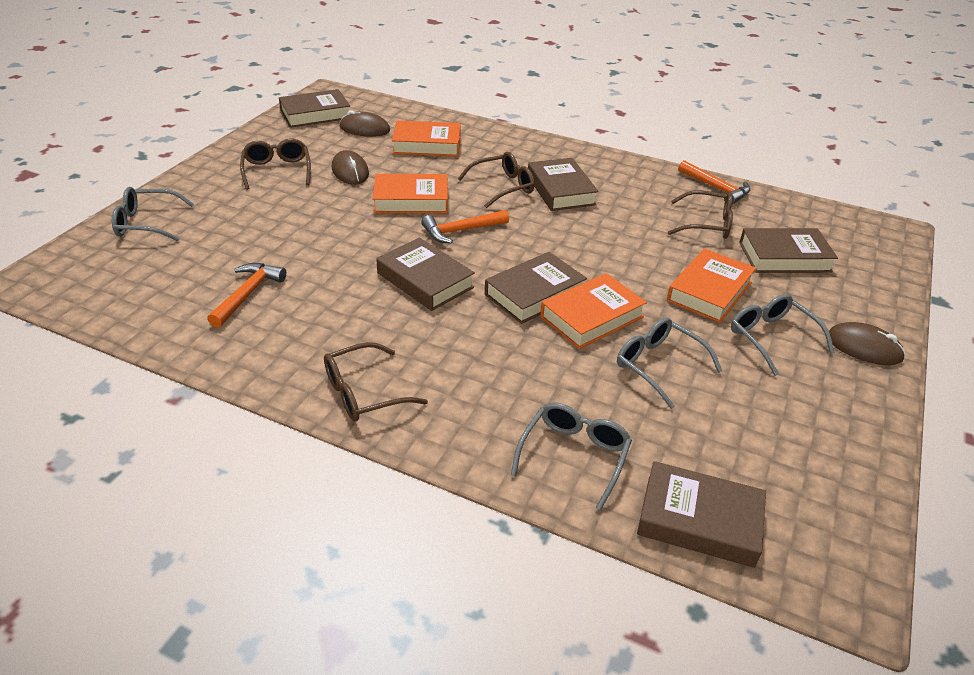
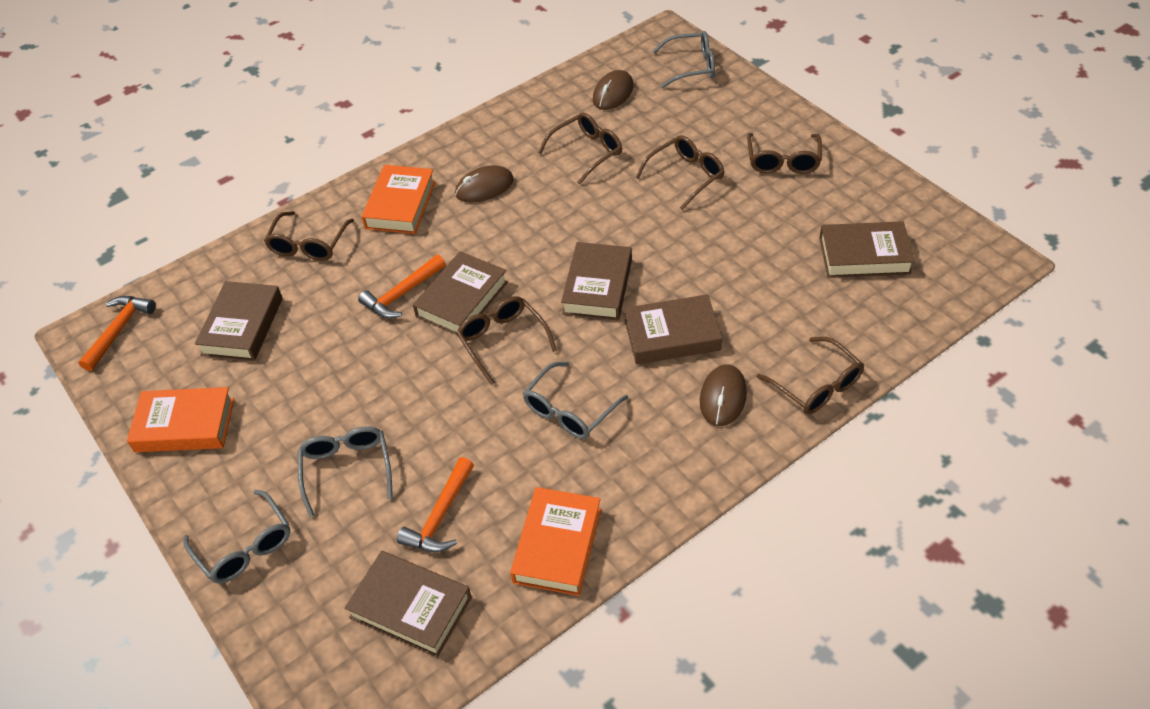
brown glasses: 4 -> 6
orange book: 4 -> 3

